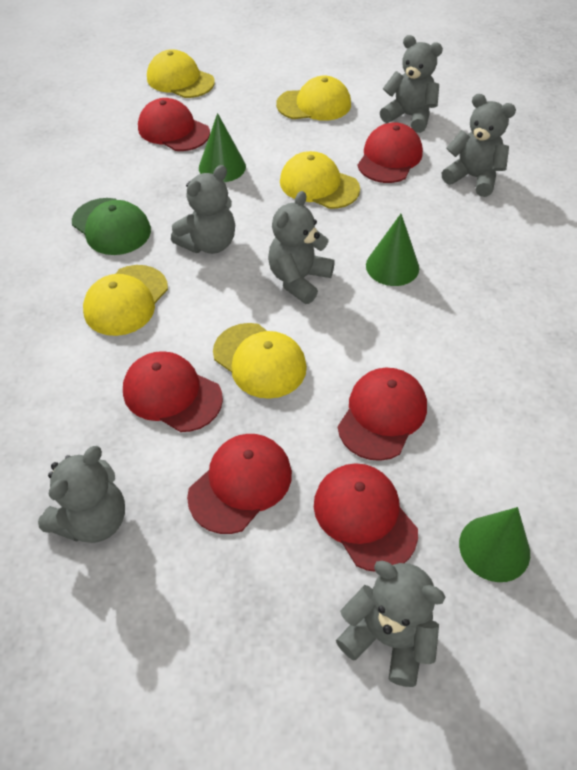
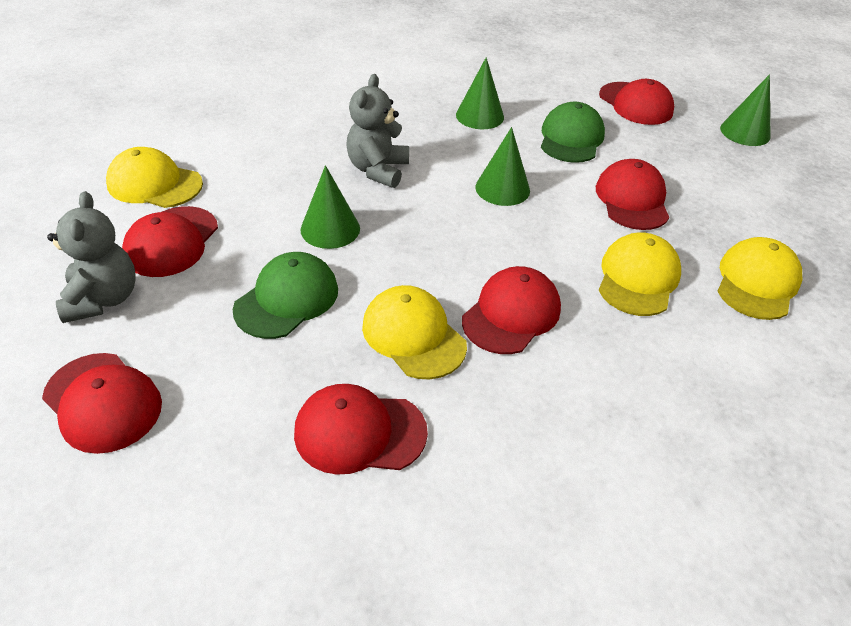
green cap: 1 -> 2
green cone: 3 -> 4
grey teddy bear: 6 -> 2
yellow cap: 5 -> 4

